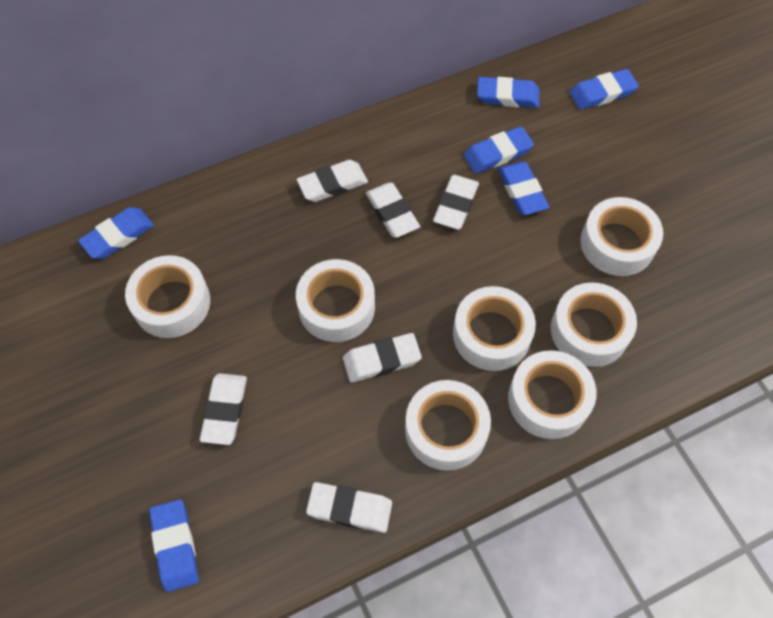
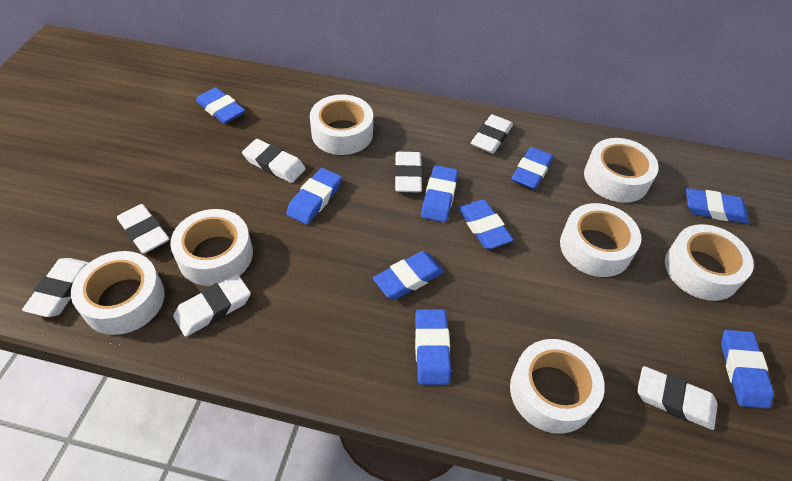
blue eraser: 6 -> 9
white eraser: 6 -> 7

